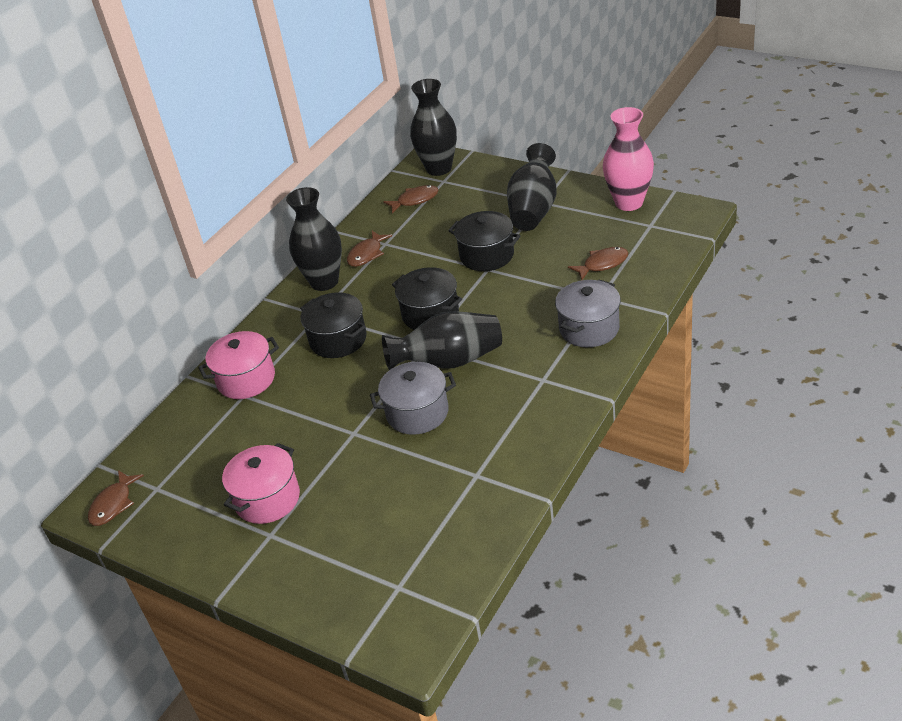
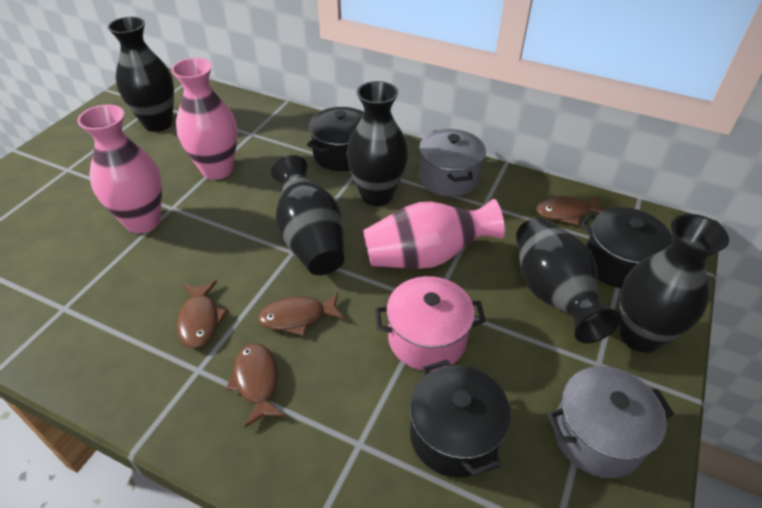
black vase: 4 -> 5
pink pot: 2 -> 1
pink vase: 1 -> 3

